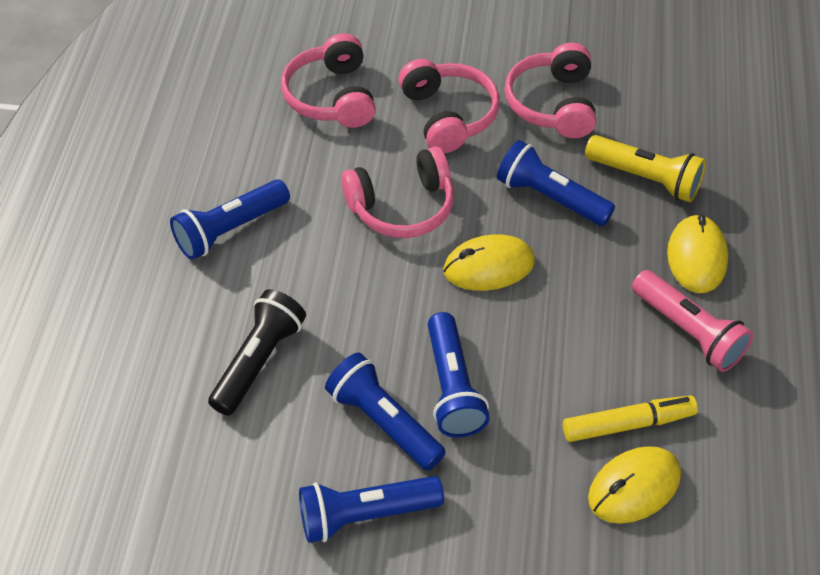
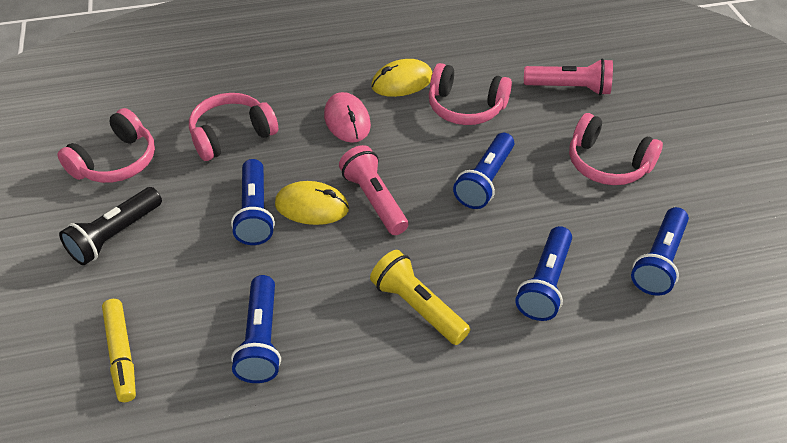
pink flashlight: 1 -> 2
pink mouse: 0 -> 1
yellow mouse: 3 -> 2

